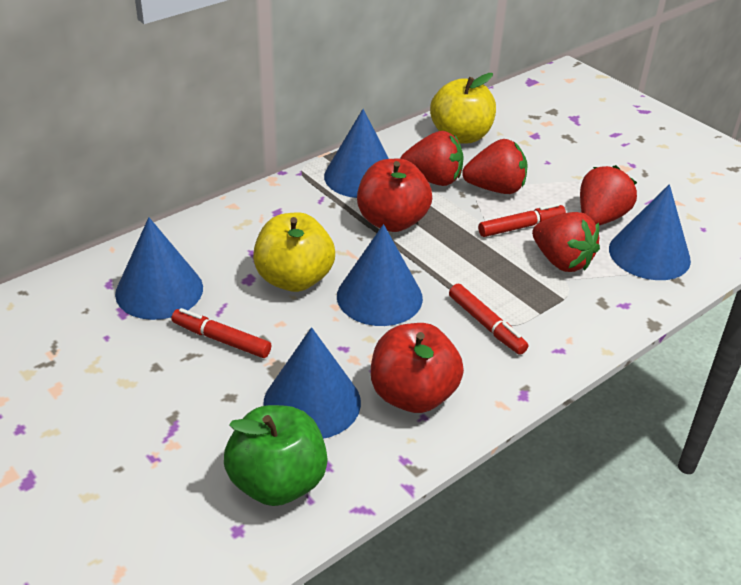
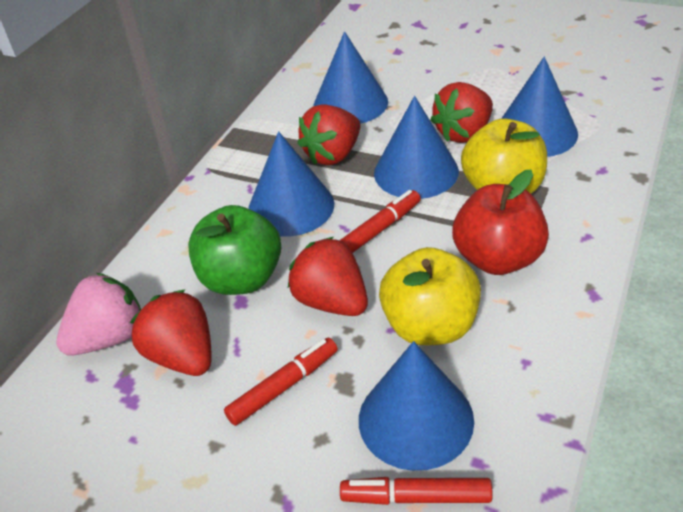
pink strawberry: 0 -> 1
red apple: 2 -> 1

